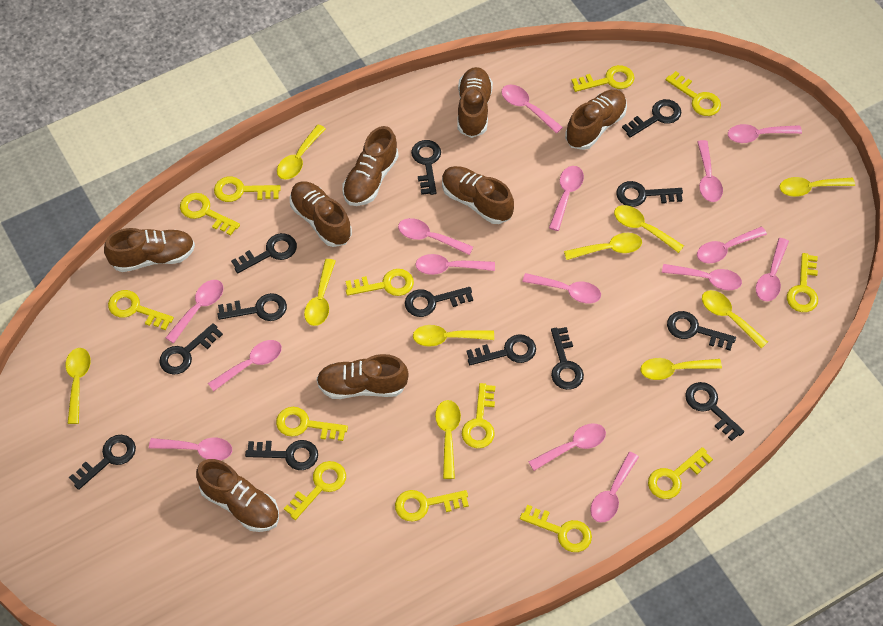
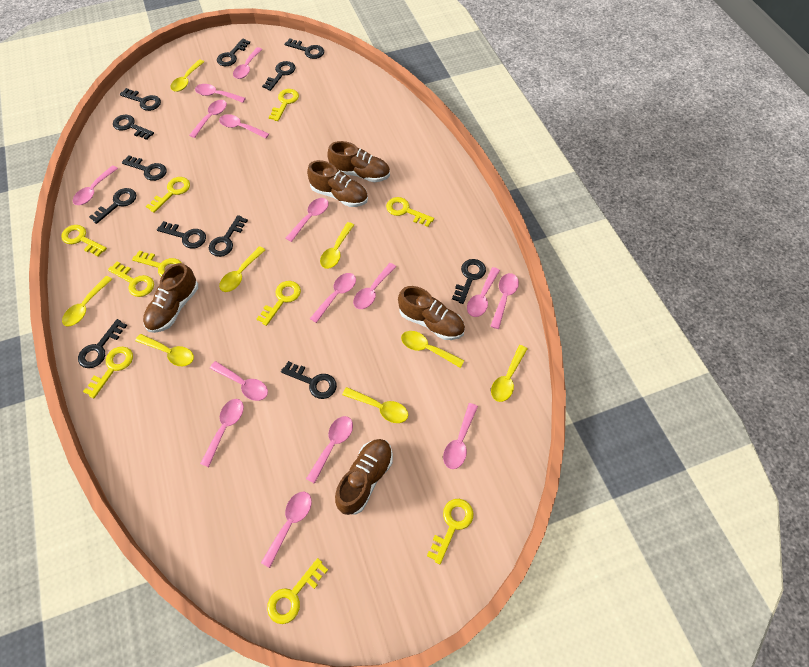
black key: 13 -> 12
brown shoe: 8 -> 5
yellow key: 13 -> 10
yellow spoon: 10 -> 8

